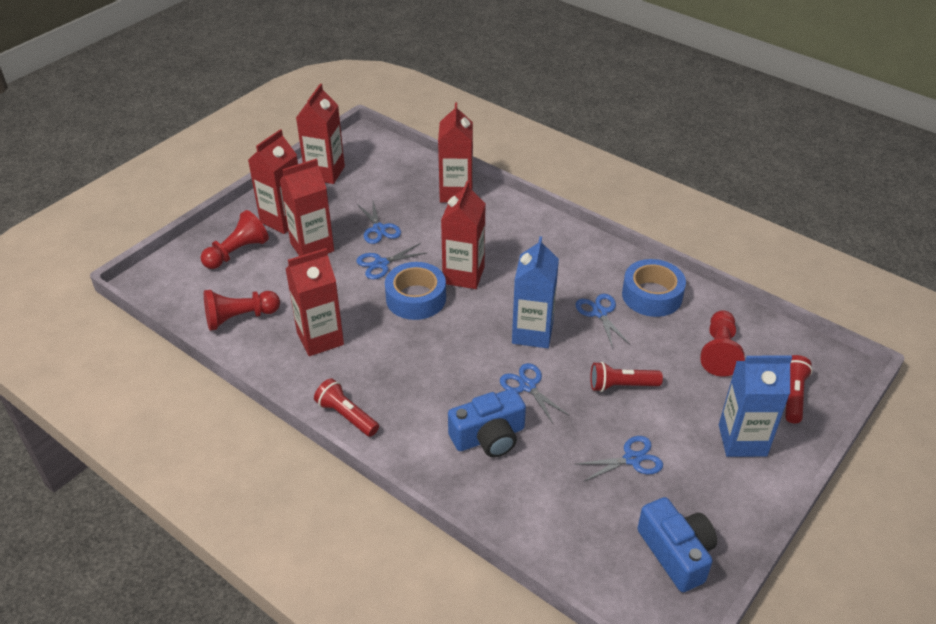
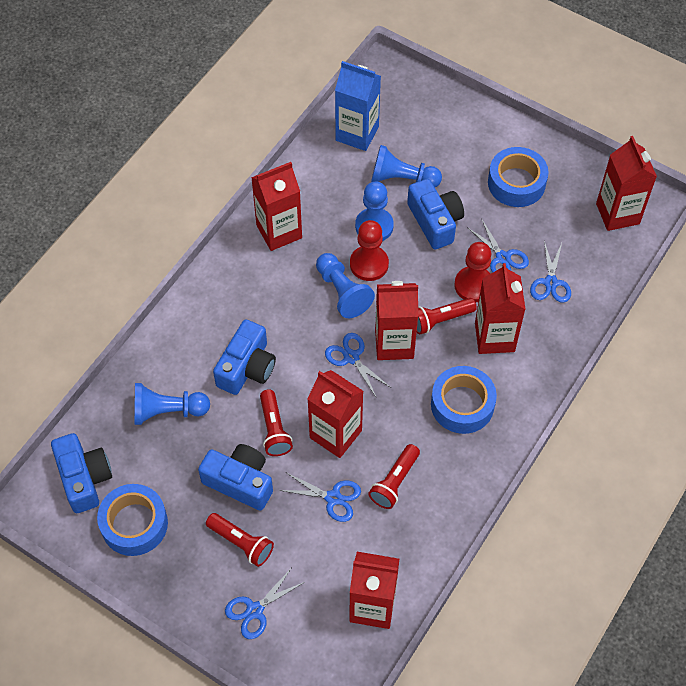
blue camera: 2 -> 4
blue carton: 2 -> 1
blue pawn: 0 -> 4
blue tape: 2 -> 3
red flashlight: 3 -> 4
red pawn: 3 -> 2

